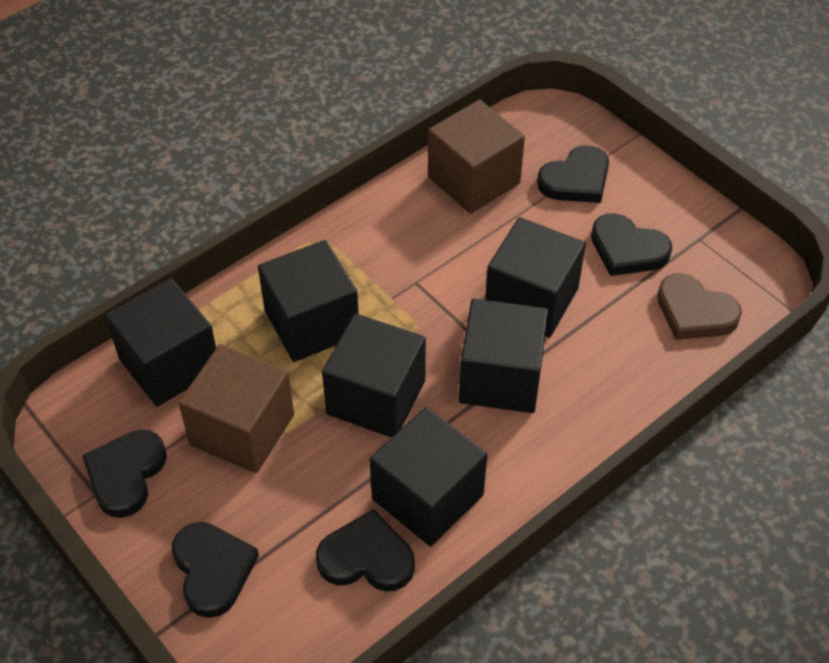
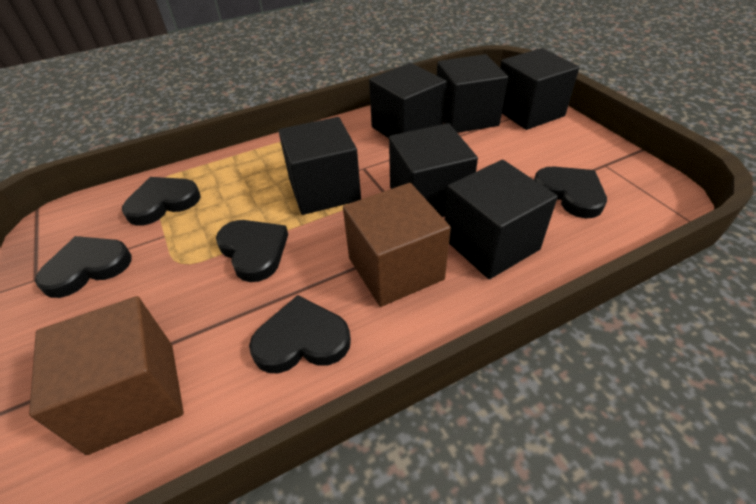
brown heart: 1 -> 0

